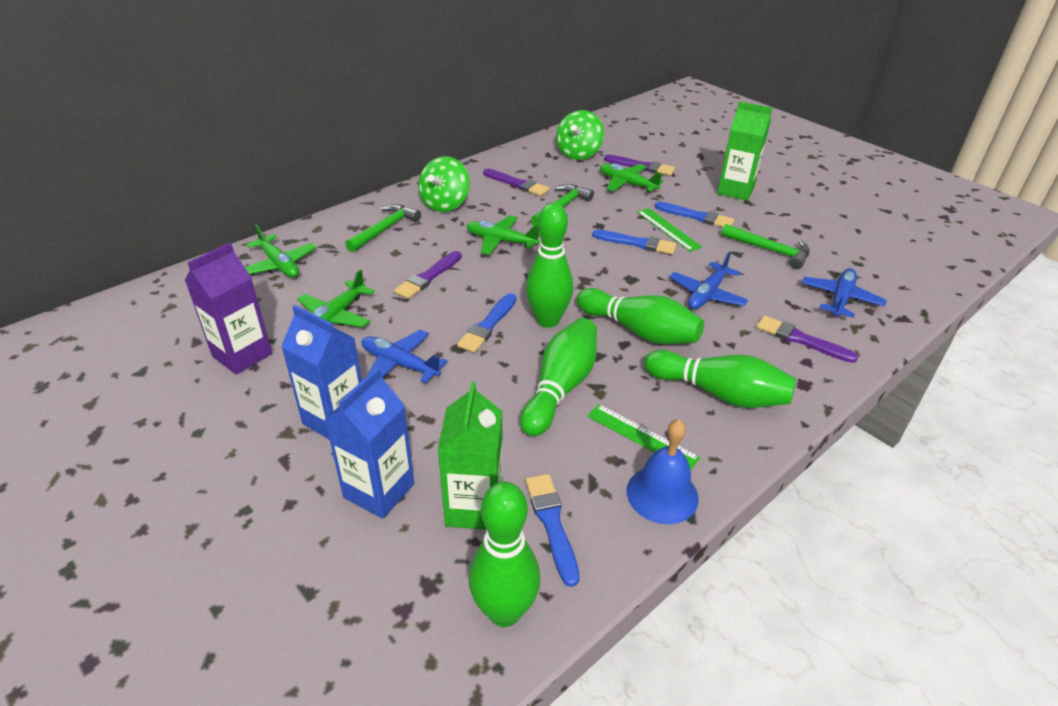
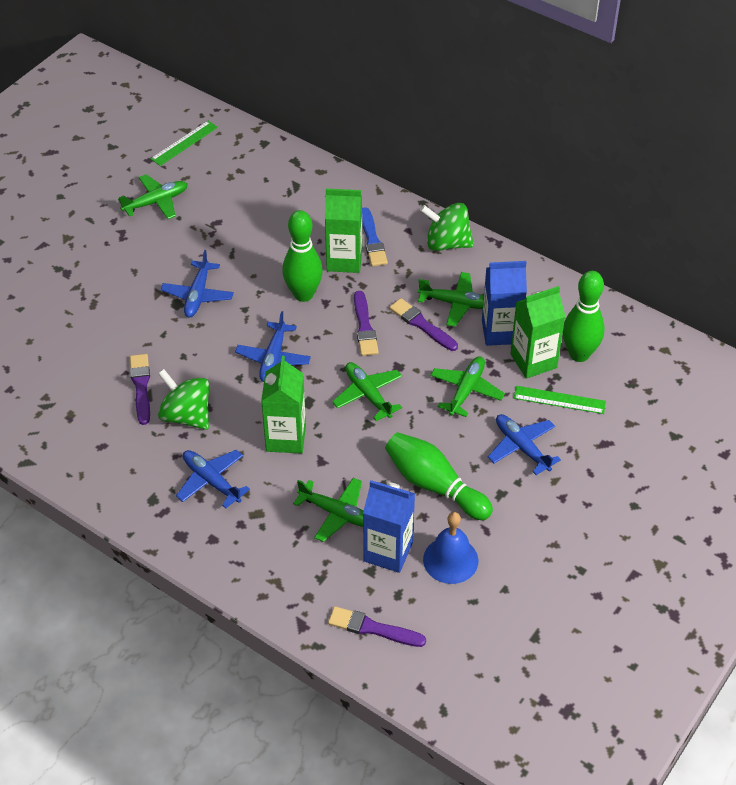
blue brush: 4 -> 1
blue plane: 3 -> 4
green bowling pin: 5 -> 3
green carton: 2 -> 3
green hammer: 3 -> 0
green plane: 4 -> 5
purple carton: 1 -> 0

